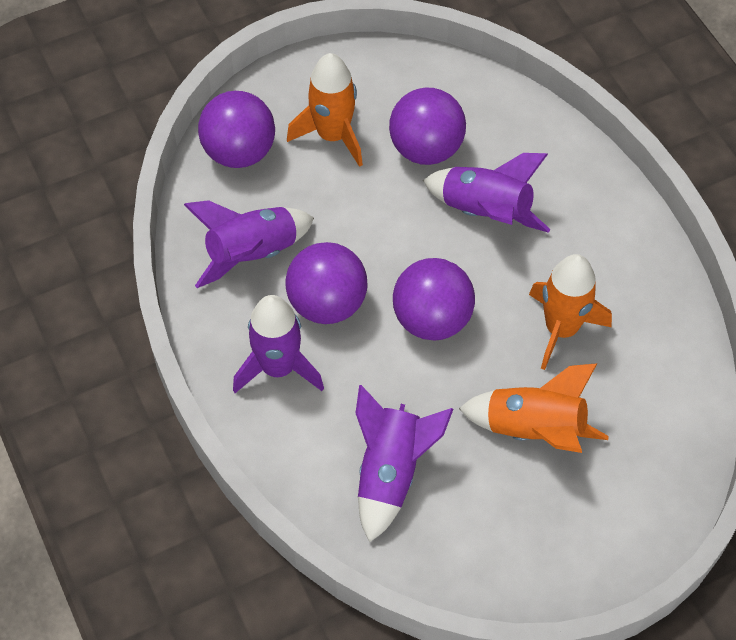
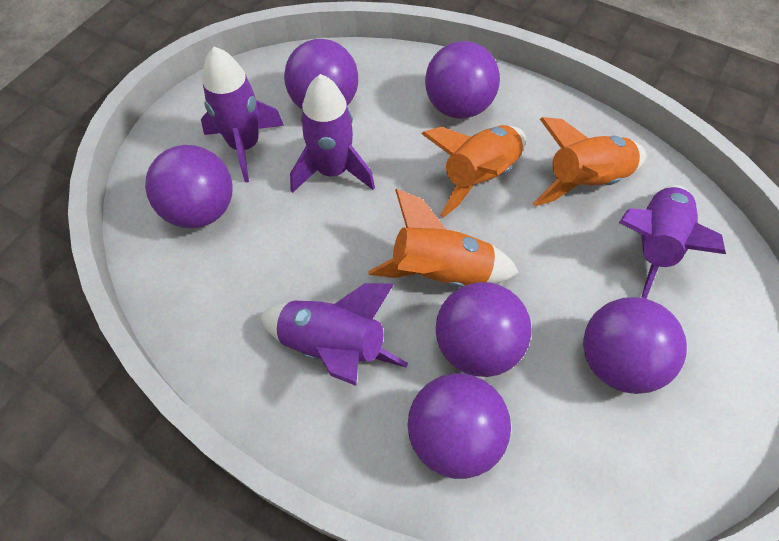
purple ball: 4 -> 6

